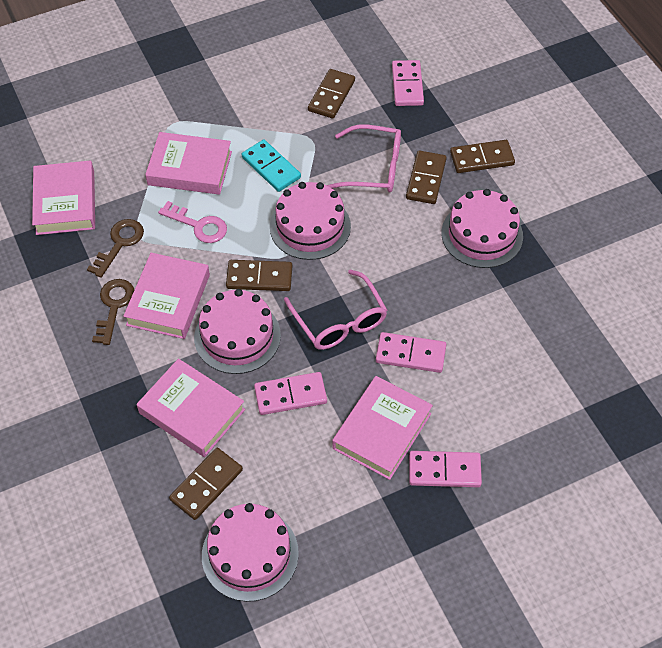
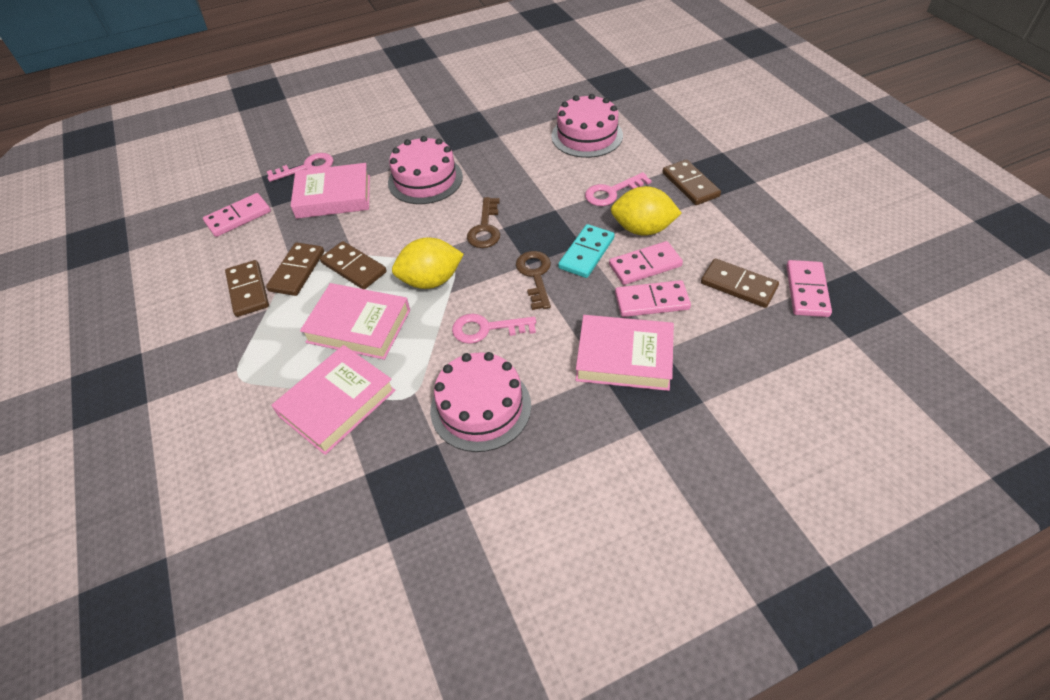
pink book: 5 -> 4
pink cake: 4 -> 3
pink glasses: 2 -> 0
pink key: 1 -> 3
yellow lemon: 0 -> 2

